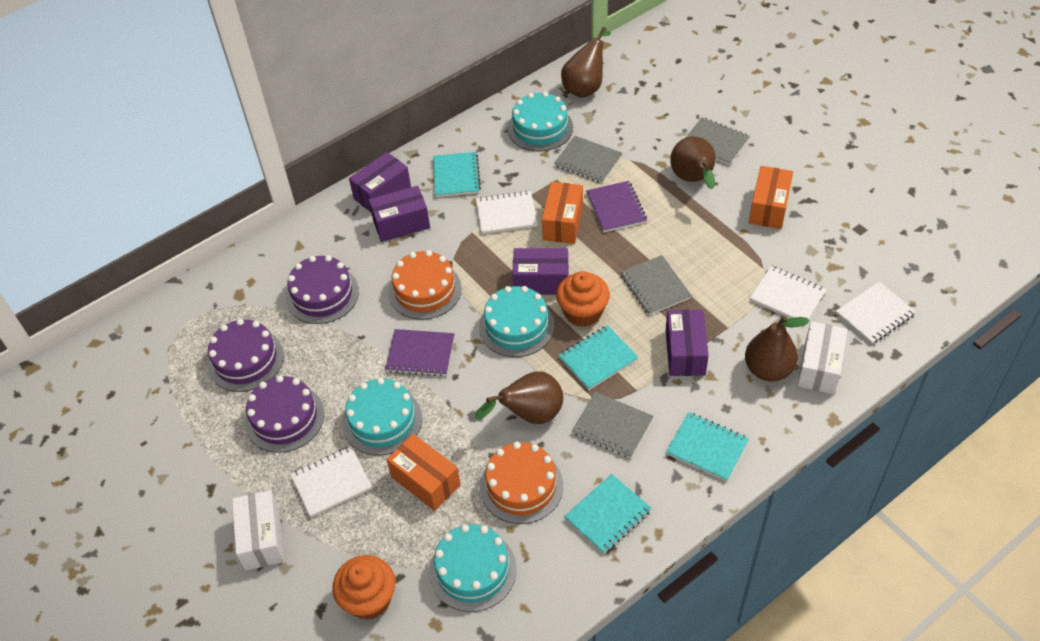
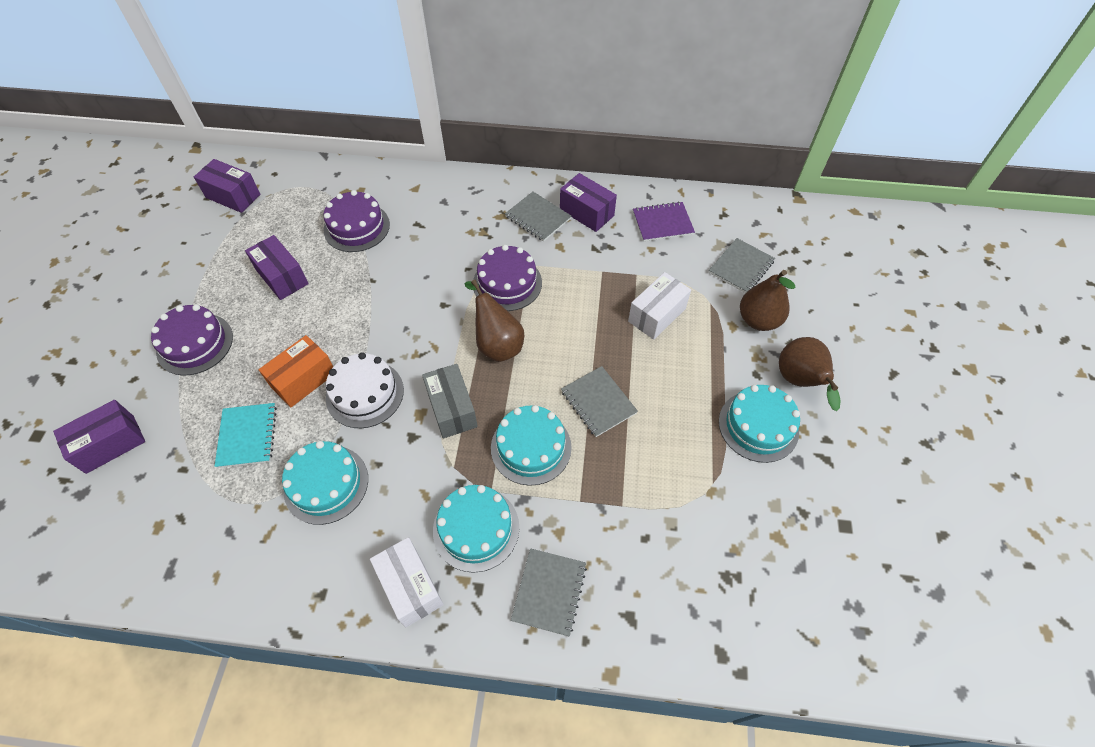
brown pear: 4 -> 3
grey box: 0 -> 1
orange box: 3 -> 1
orange cake: 2 -> 0
orange cupcake: 2 -> 0
purple notebook: 2 -> 1
turquoise notebook: 4 -> 1
white cake: 0 -> 1
white notebook: 4 -> 0

